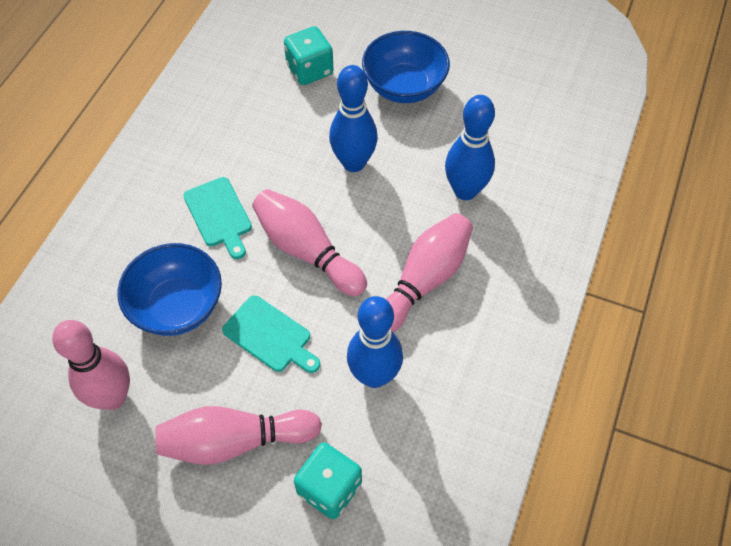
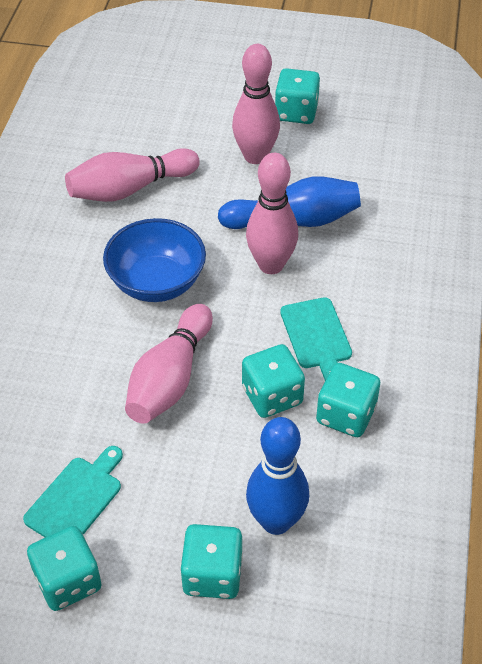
blue bowl: 2 -> 1
blue bowling pin: 3 -> 2
turquoise dice: 2 -> 5

